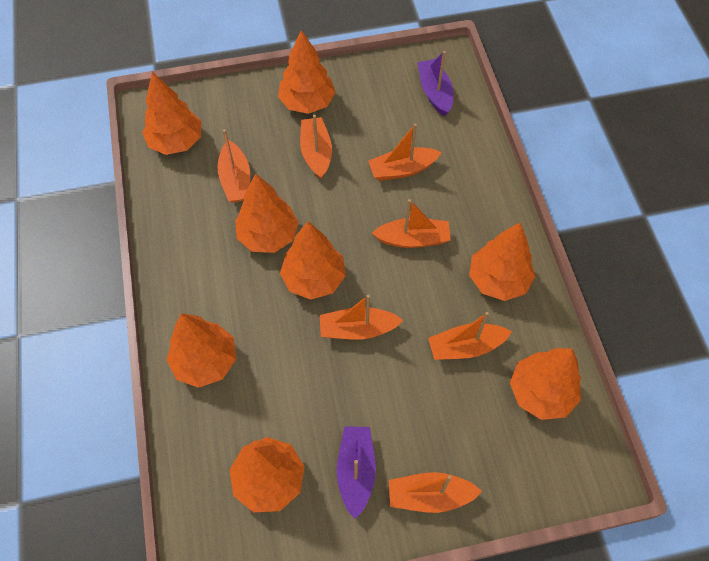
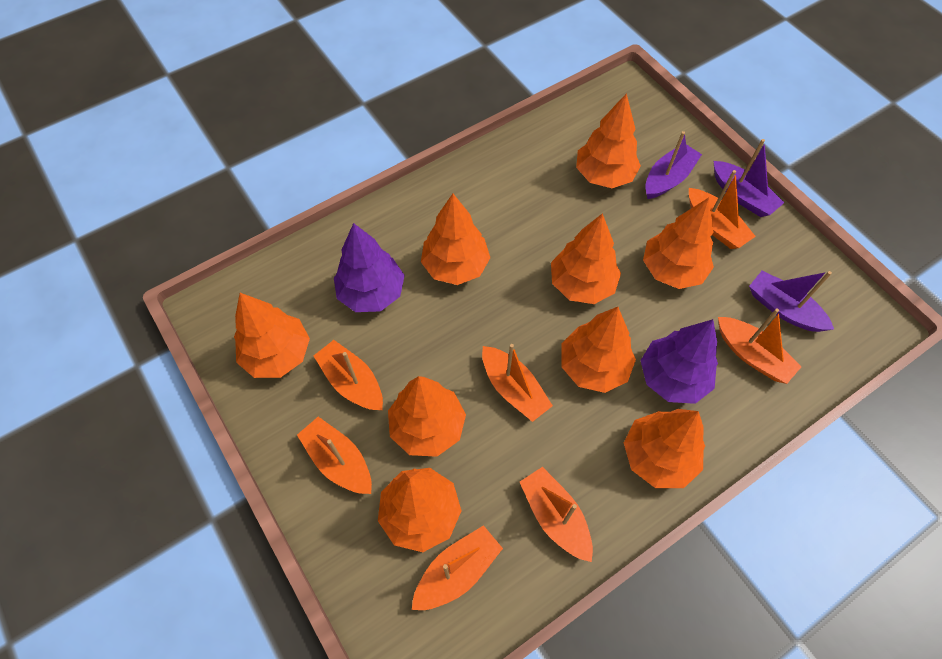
orange tree: 8 -> 9
purple boat: 2 -> 3
purple tree: 0 -> 2

